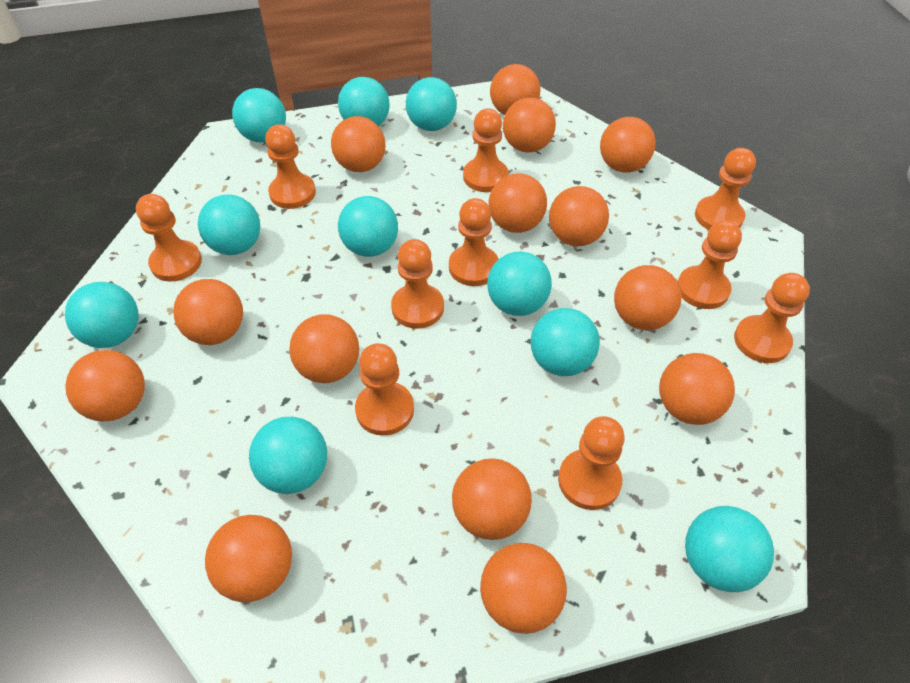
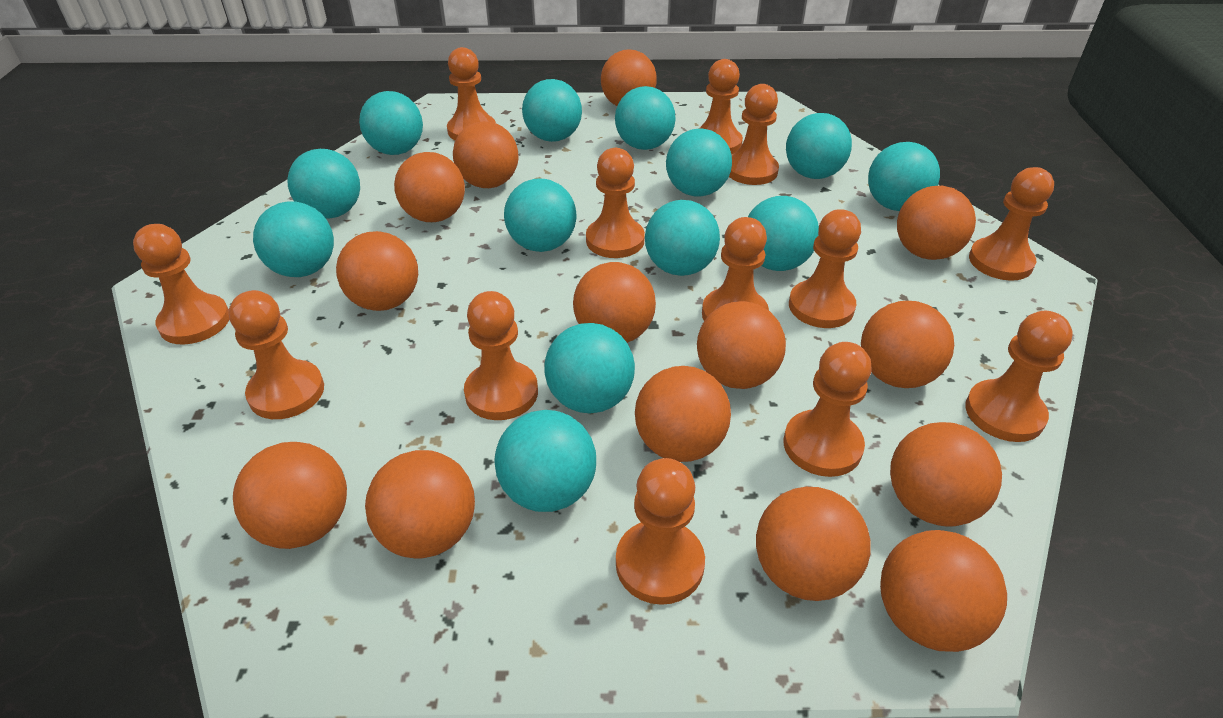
orange pawn: 10 -> 13
turquoise ball: 10 -> 13

